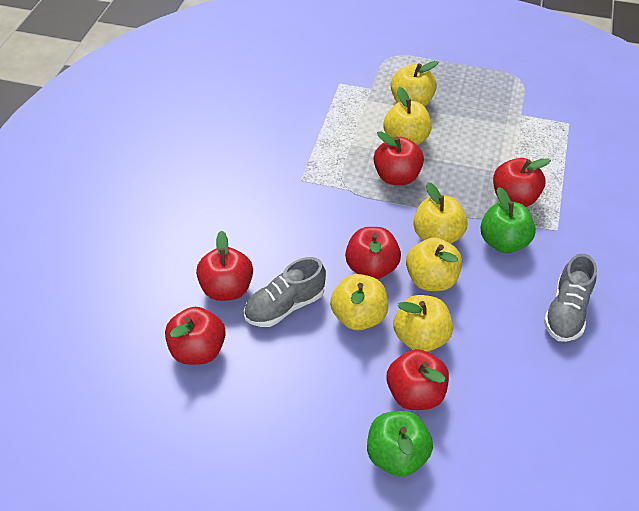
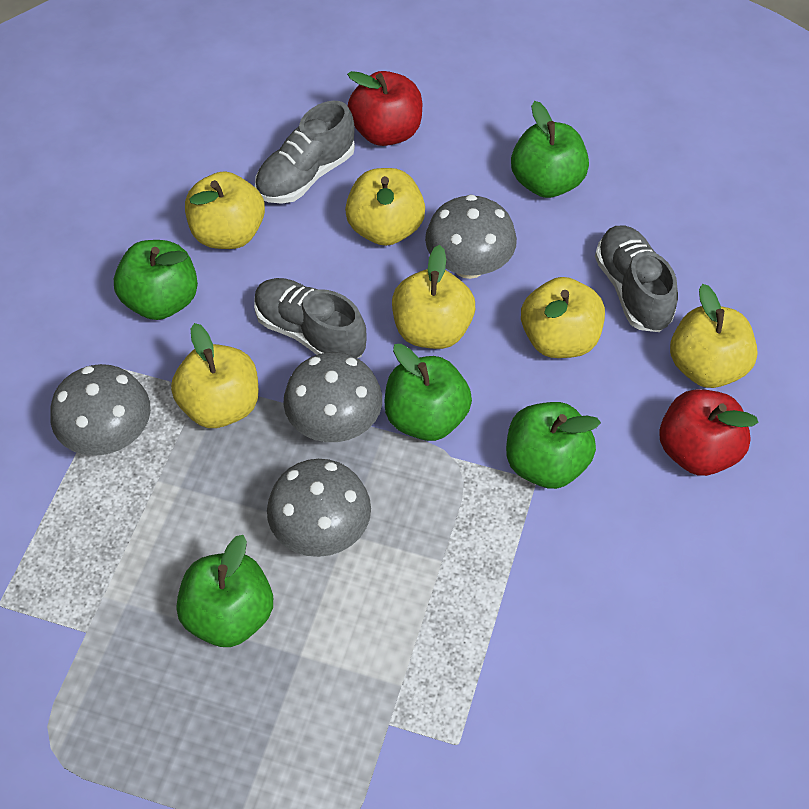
green apple: 2 -> 5
grey mushroom: 0 -> 4
grey shoe: 2 -> 3
red apple: 6 -> 2

